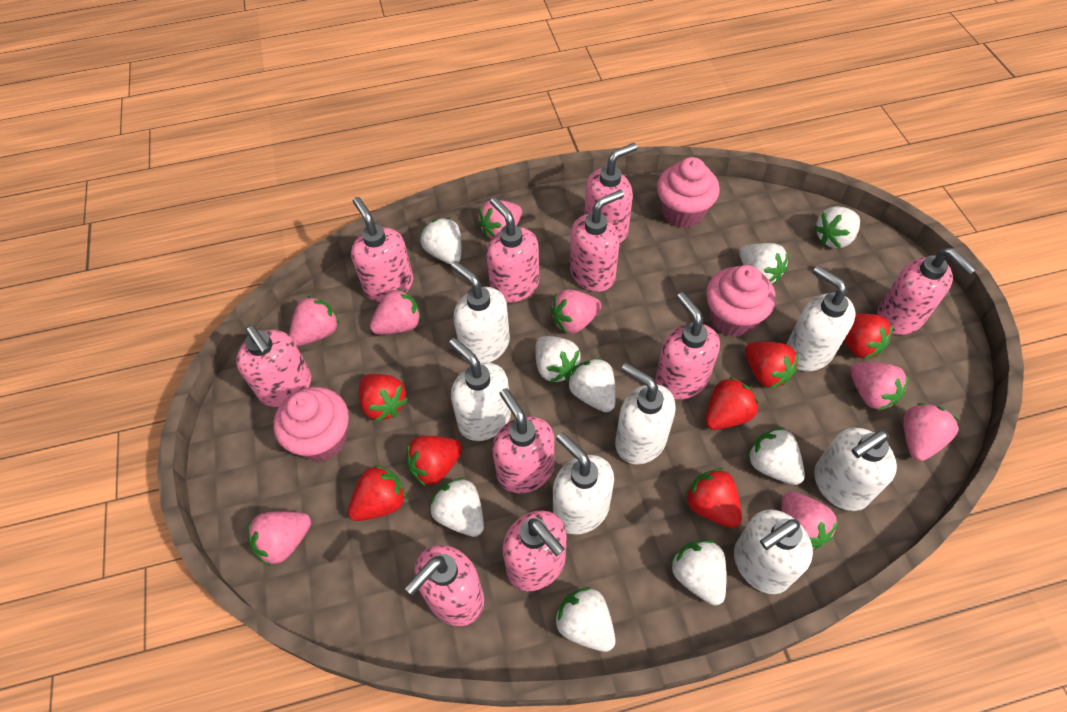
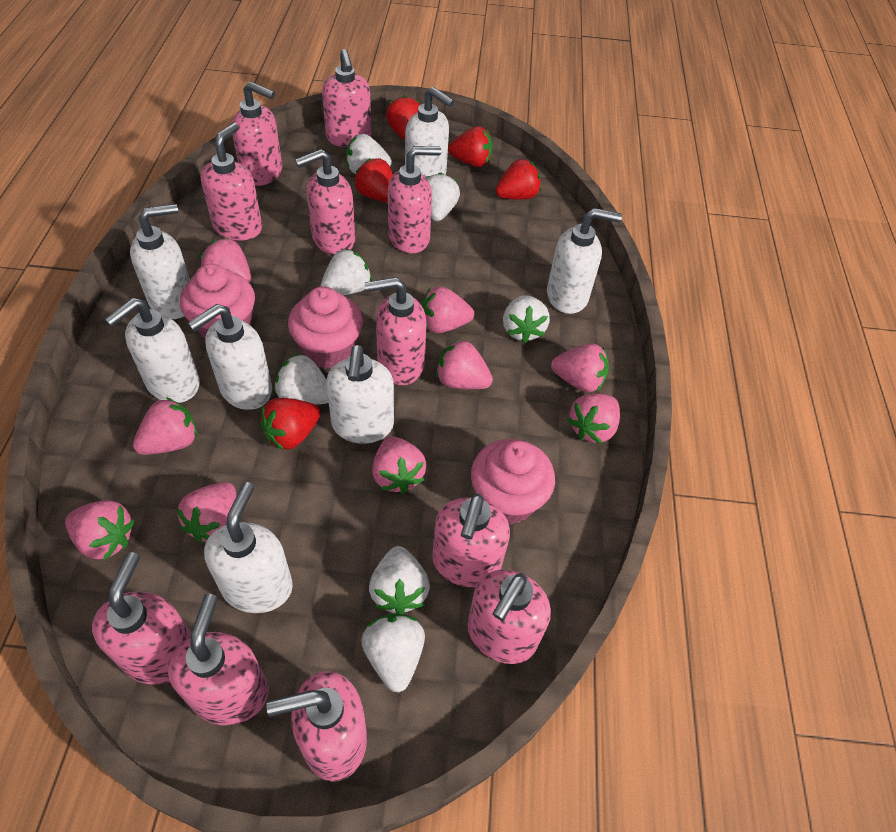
pink soap dispenser: 10 -> 11
pink strawberry: 8 -> 9
red strawberry: 7 -> 5
white strawberry: 9 -> 7

